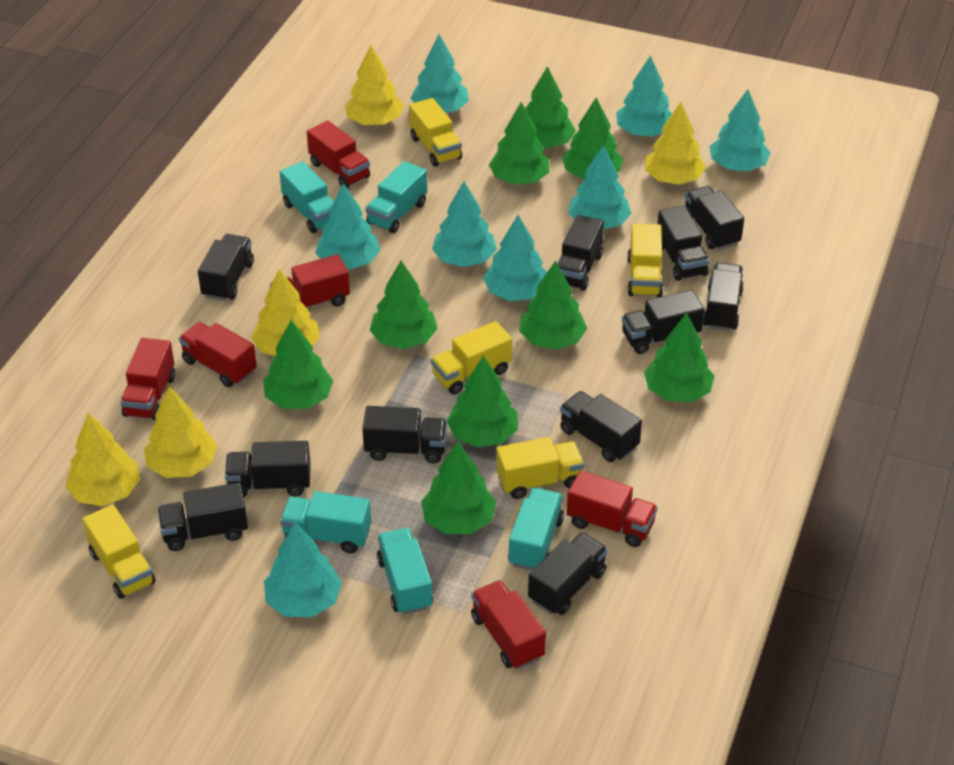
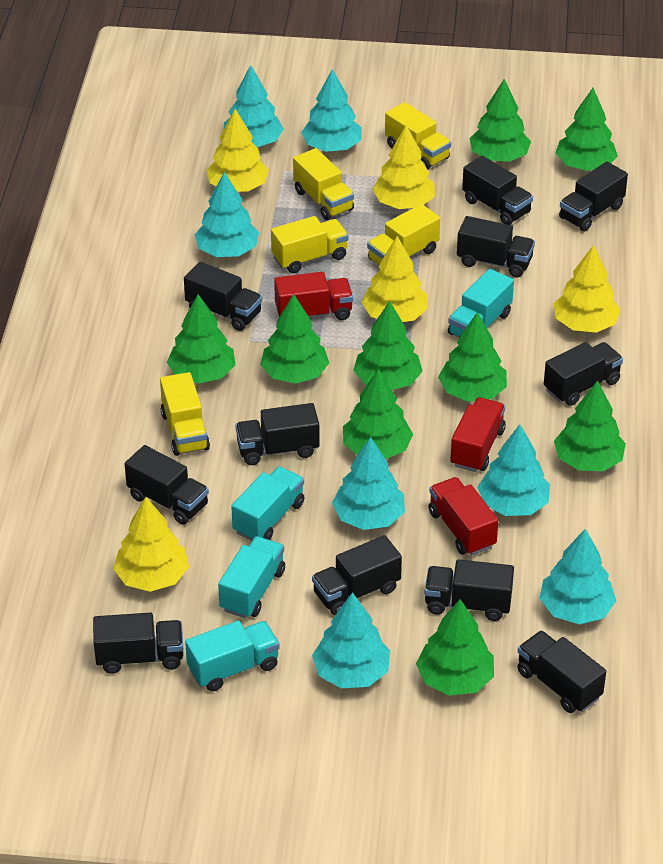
red truck: 6 -> 3
turquoise tree: 8 -> 7
turquoise truck: 5 -> 4

